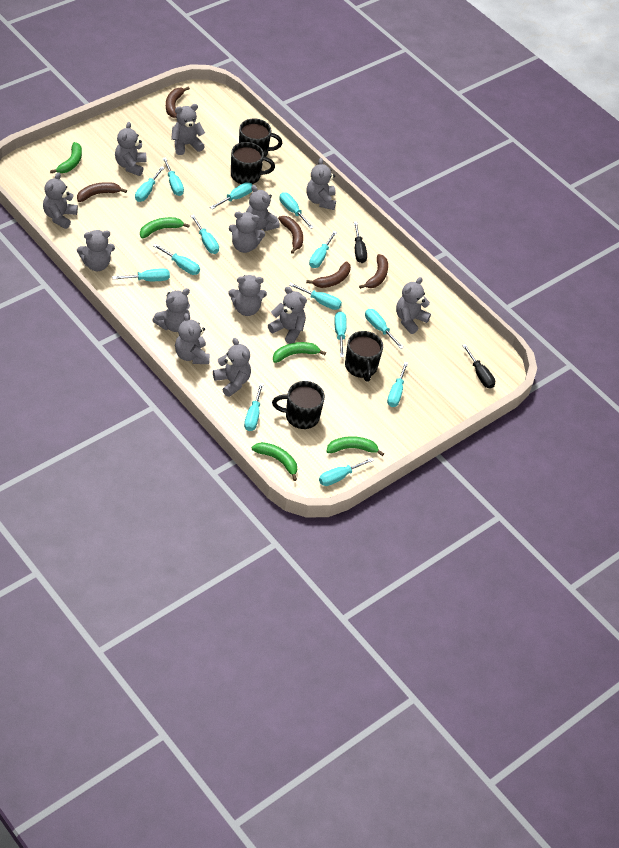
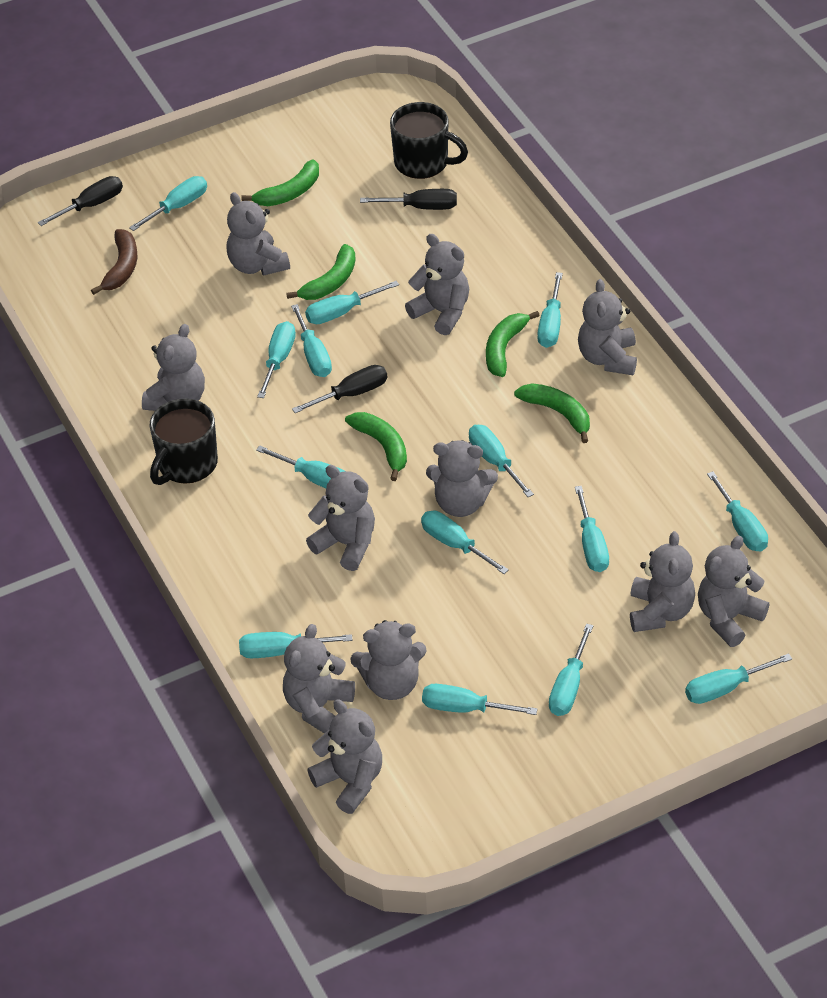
black mug: 4 -> 2
black screwdriver: 2 -> 3
brown banana: 5 -> 1
grey teddy bear: 13 -> 11

